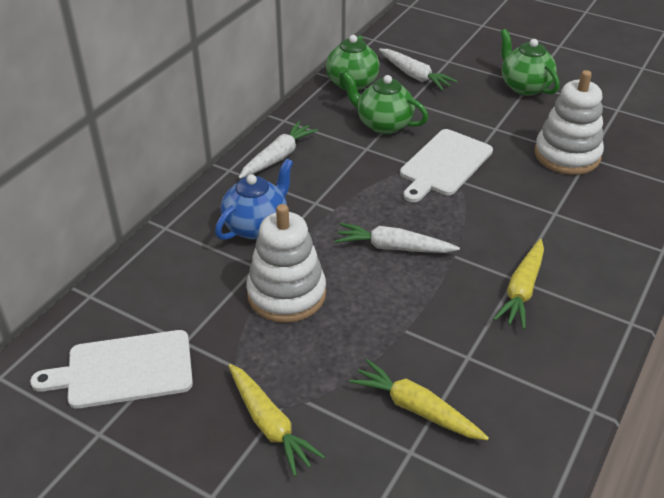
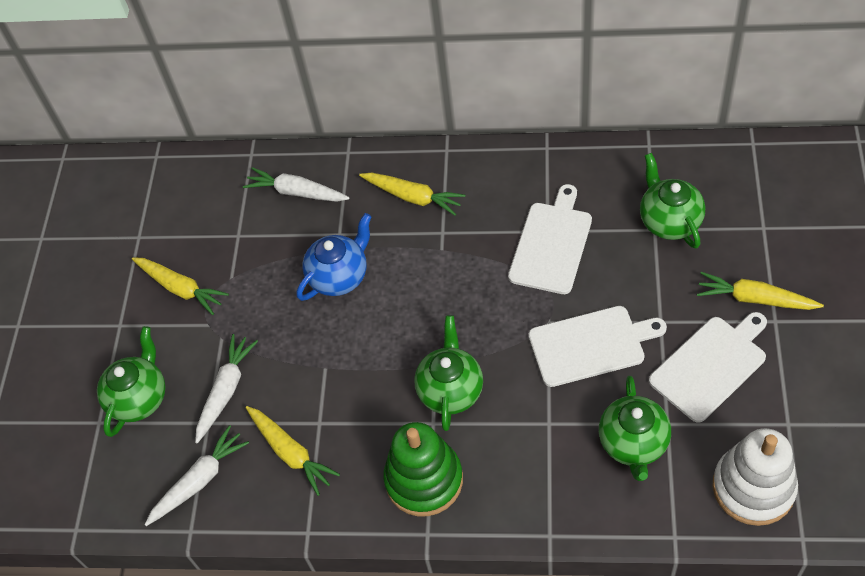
green stacking toy: 0 -> 1
green teapot: 3 -> 4
white cutting board: 2 -> 3
white stacking toy: 2 -> 1
yellow carrot: 3 -> 4

